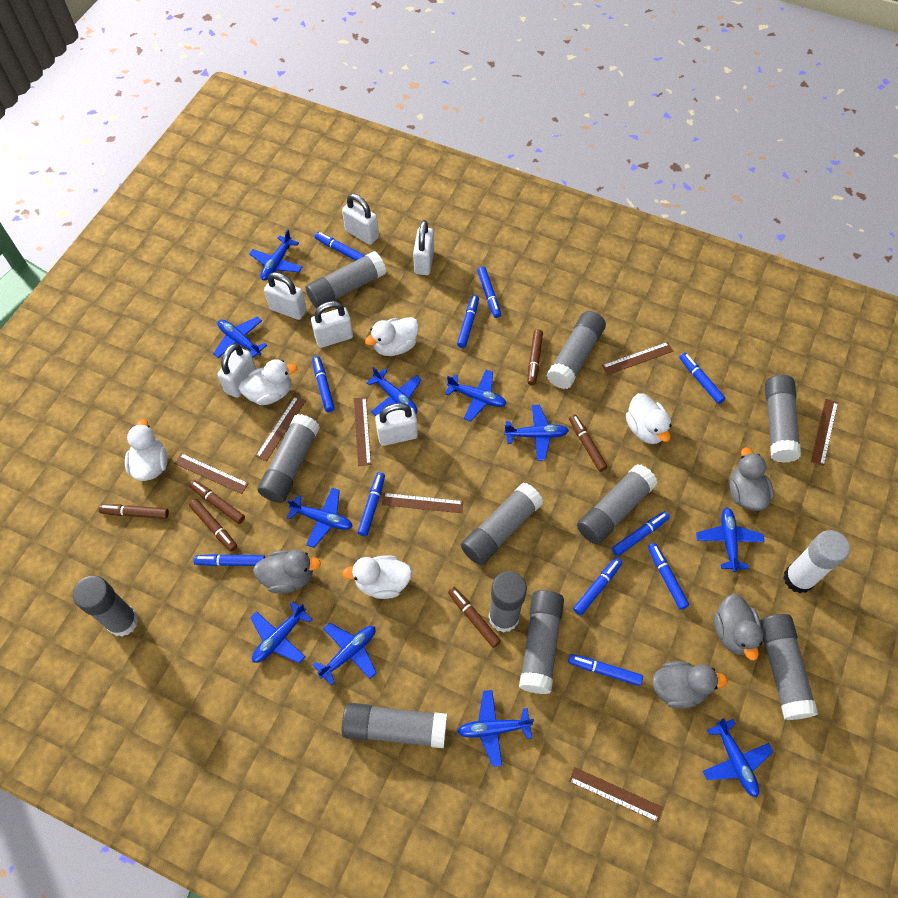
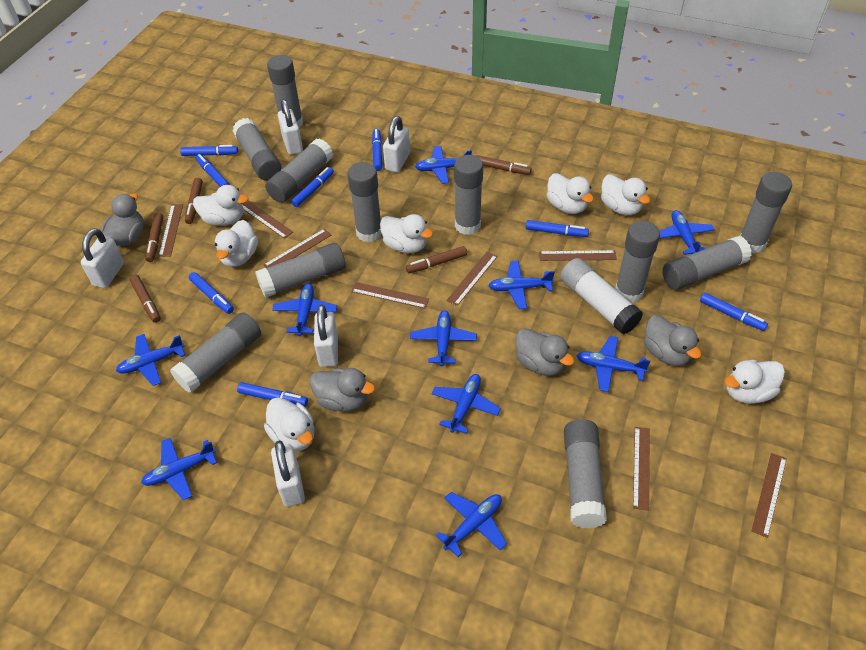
blue marker: 11 -> 8
blue plane: 11 -> 10
brown marker: 6 -> 5
brown ruler: 7 -> 8
white duck: 5 -> 7
white padlock: 6 -> 5

